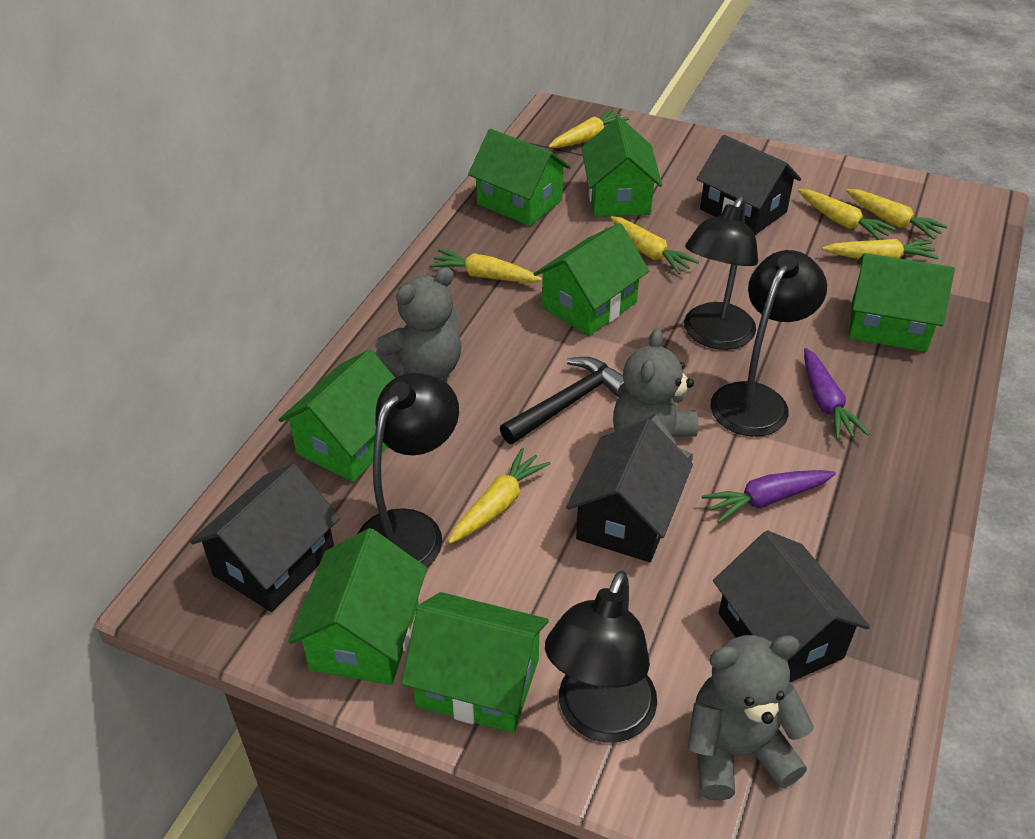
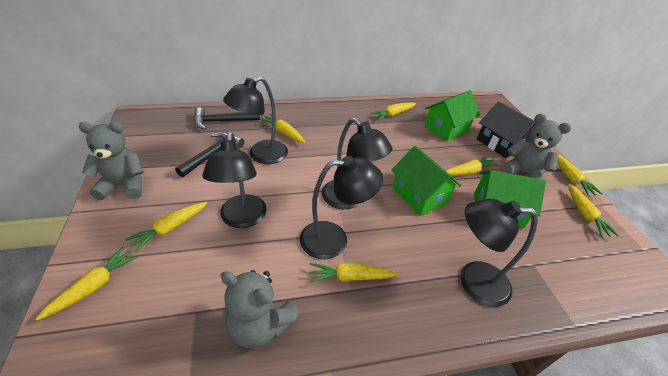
black hammer: 1 -> 2
black house: 4 -> 1
black lamp: 4 -> 5
green house: 7 -> 3
purple carrot: 2 -> 0
yellow carrot: 7 -> 8

